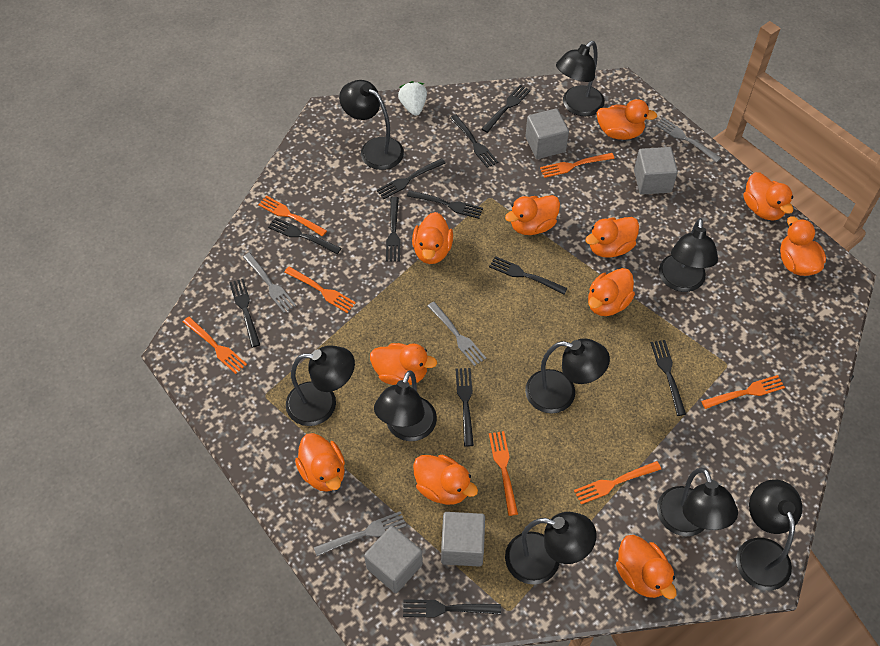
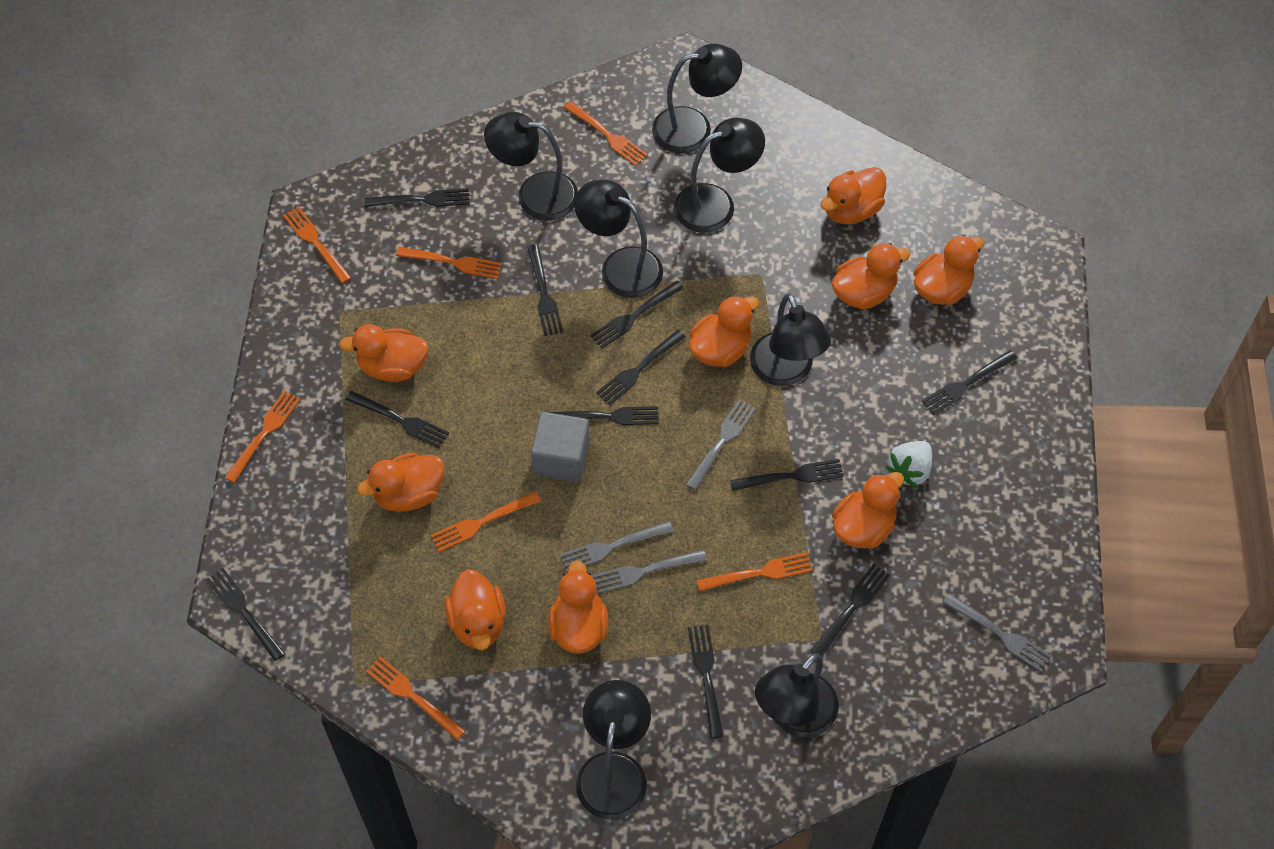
black lamp: 9 -> 7
grey cube: 4 -> 1
orange duck: 11 -> 9

